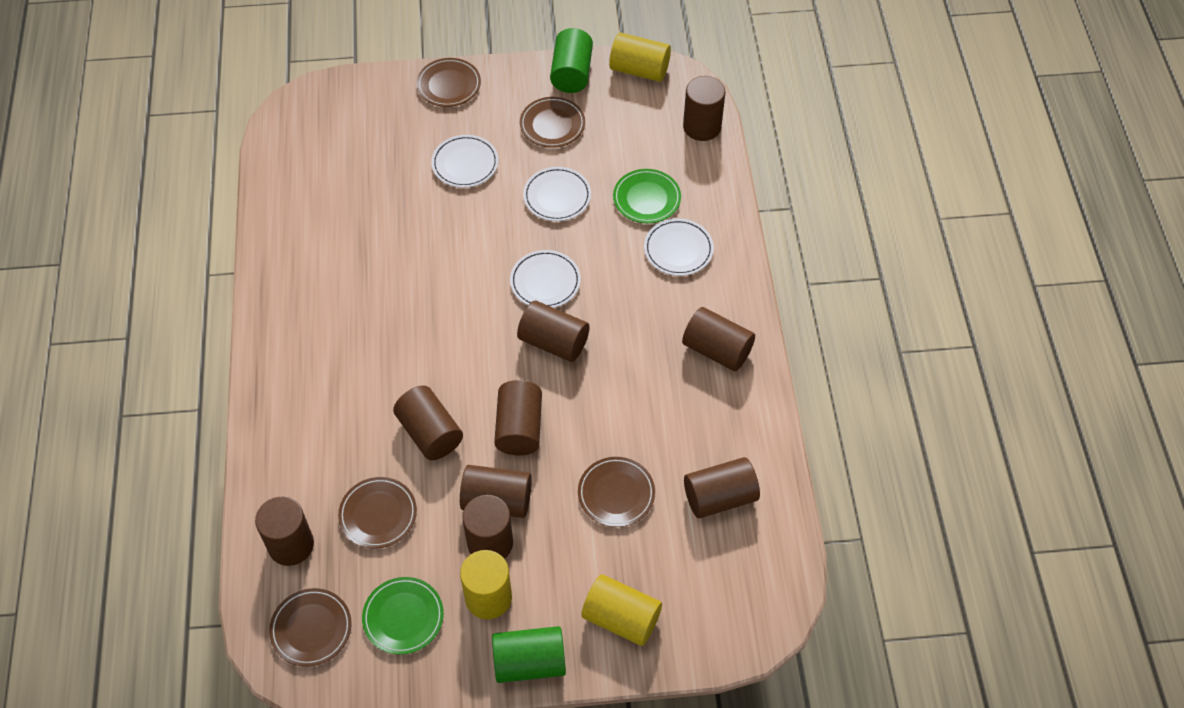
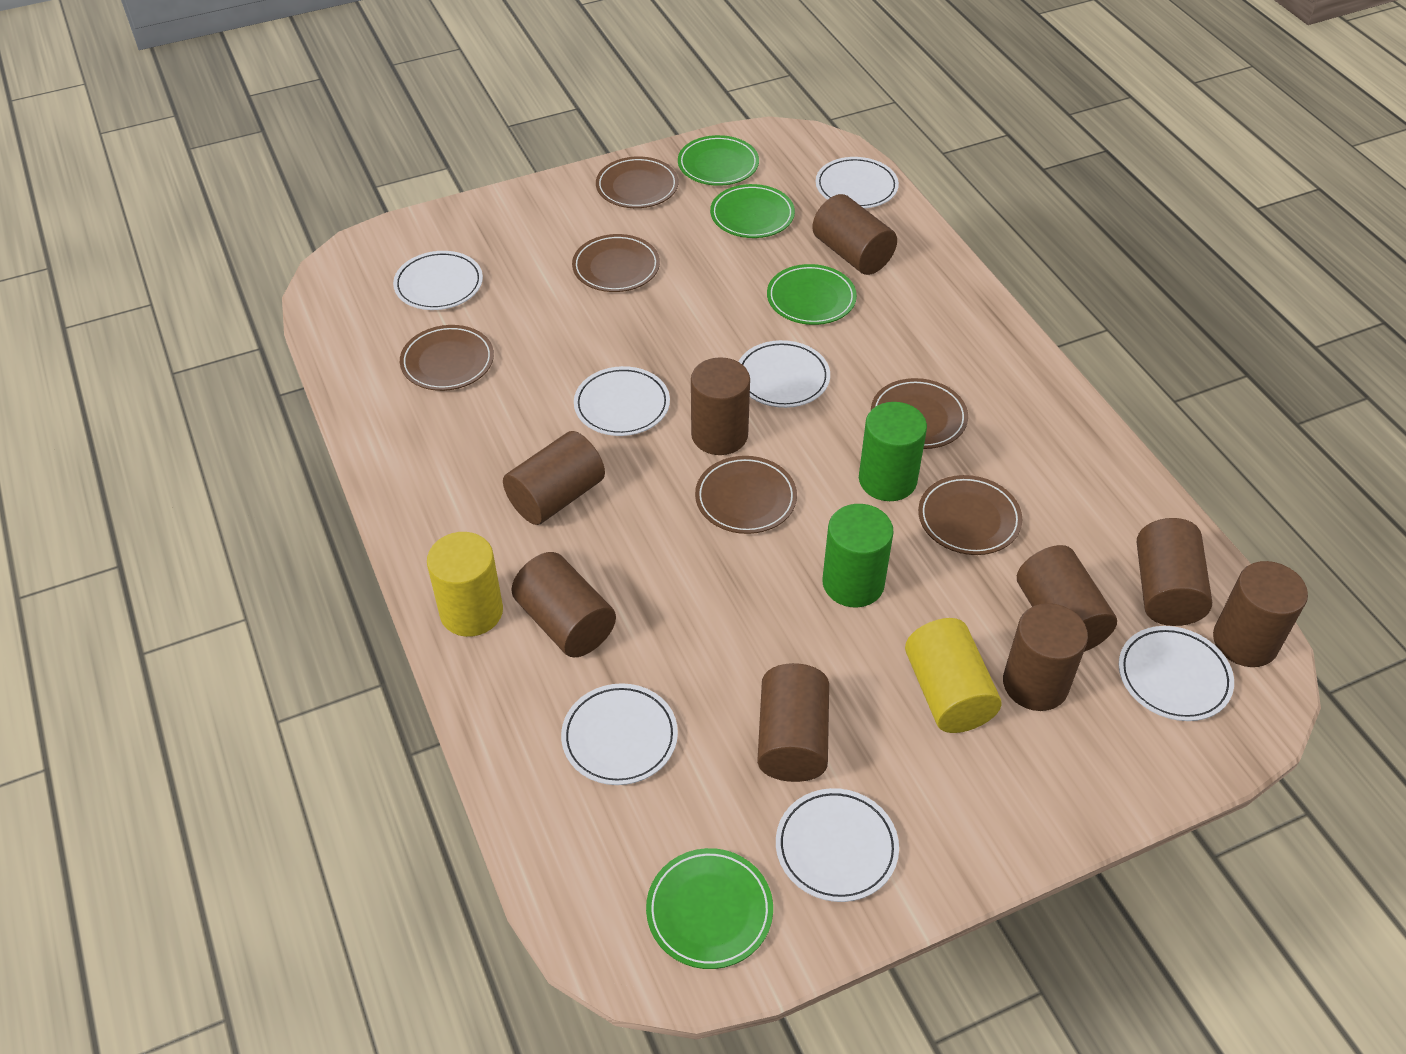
brown plate: 5 -> 6
green plate: 2 -> 4
white plate: 4 -> 7
yellow cylinder: 3 -> 2

